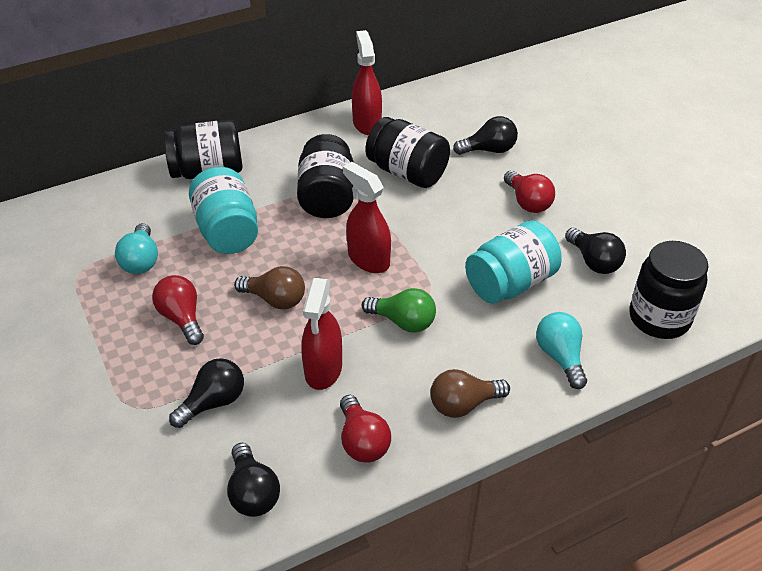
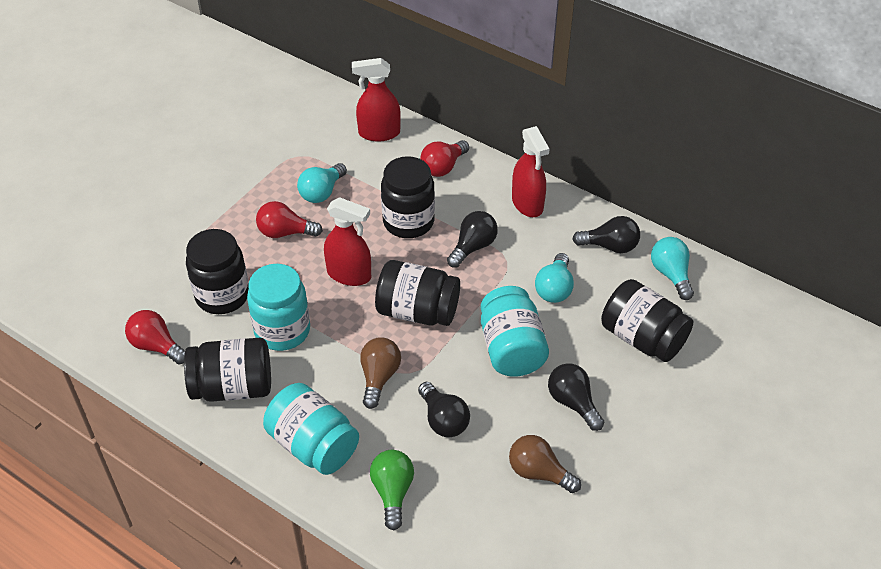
black jar: 4 -> 5
turquoise jar: 2 -> 3
turquoise light bulb: 2 -> 3

